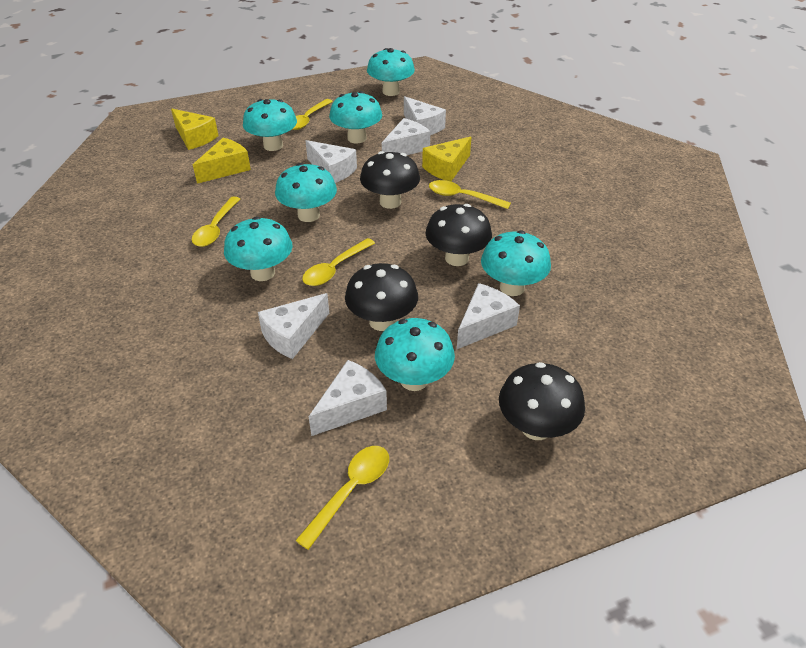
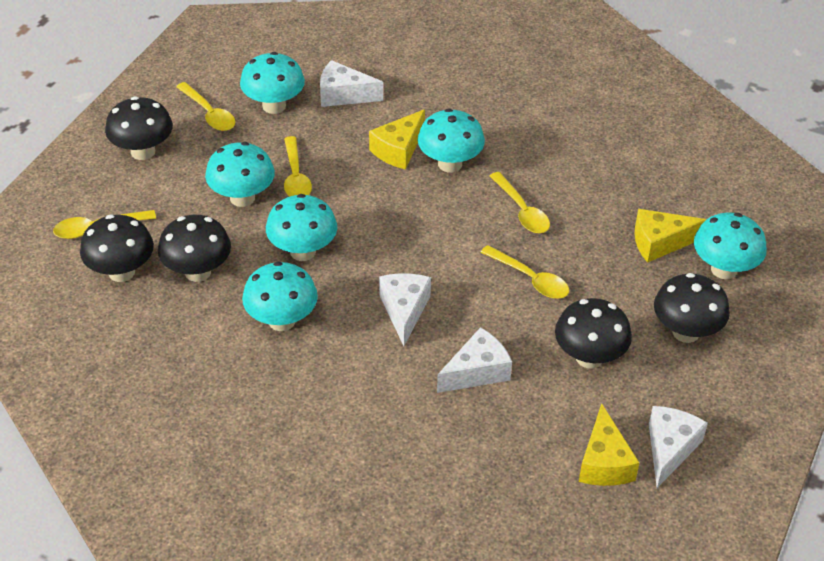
black mushroom: 4 -> 5
turquoise mushroom: 7 -> 6
white cheese: 6 -> 4

